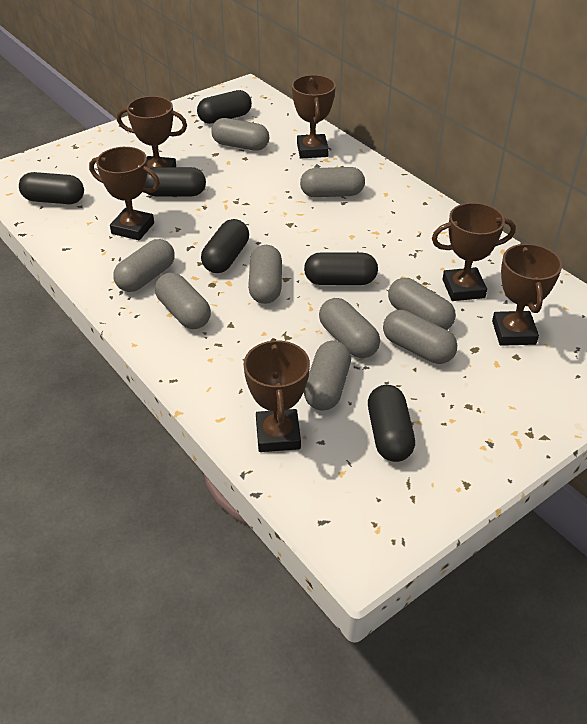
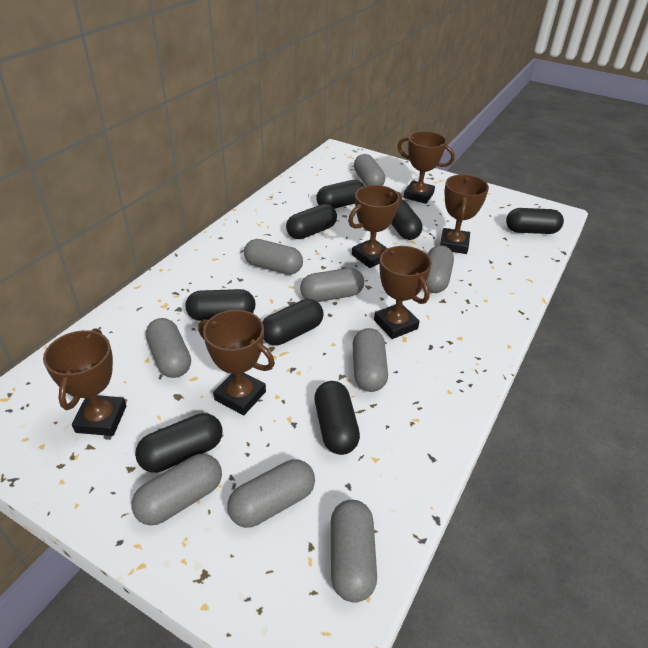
black capsule: 6 -> 8

